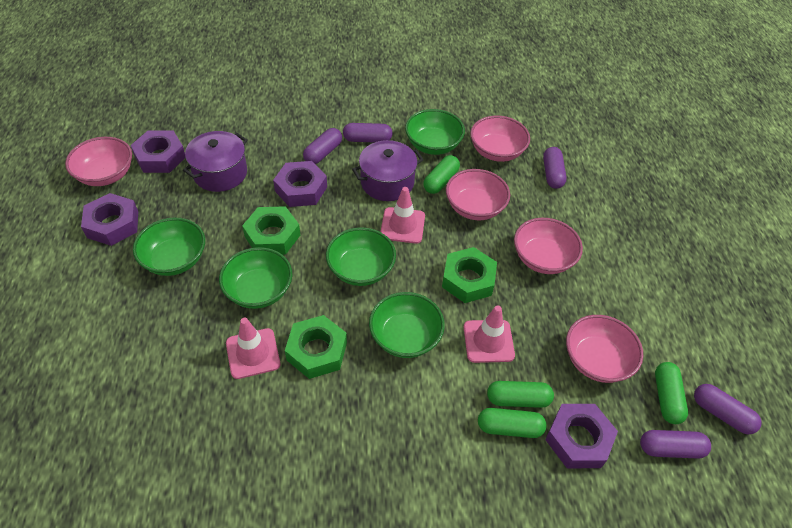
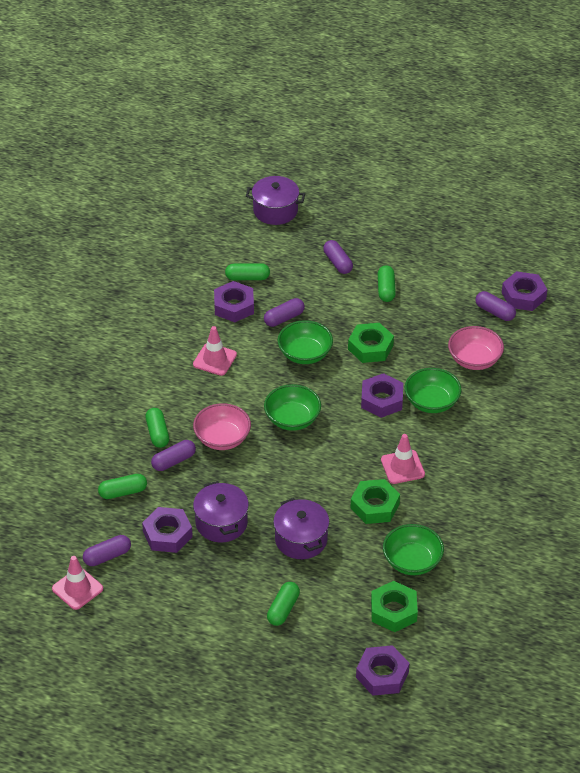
green bowl: 5 -> 4
green capsule: 4 -> 5
pink bowl: 5 -> 2
purple nut: 4 -> 5
purple pot: 2 -> 3

